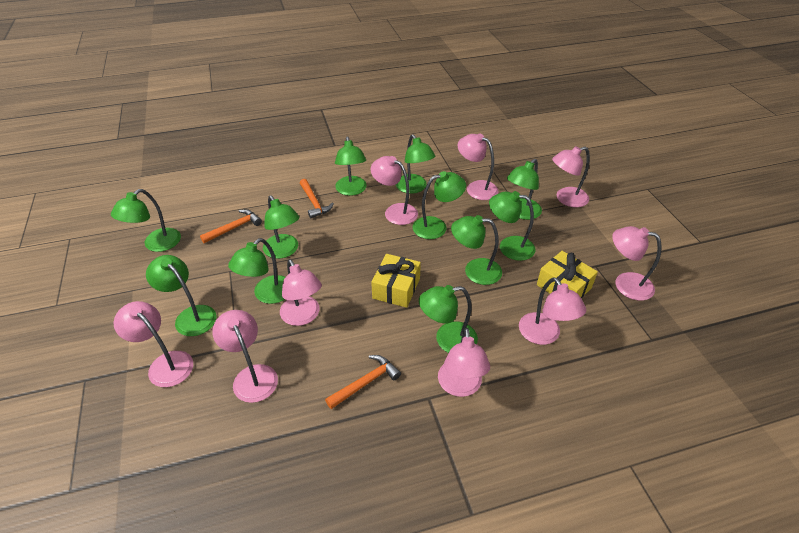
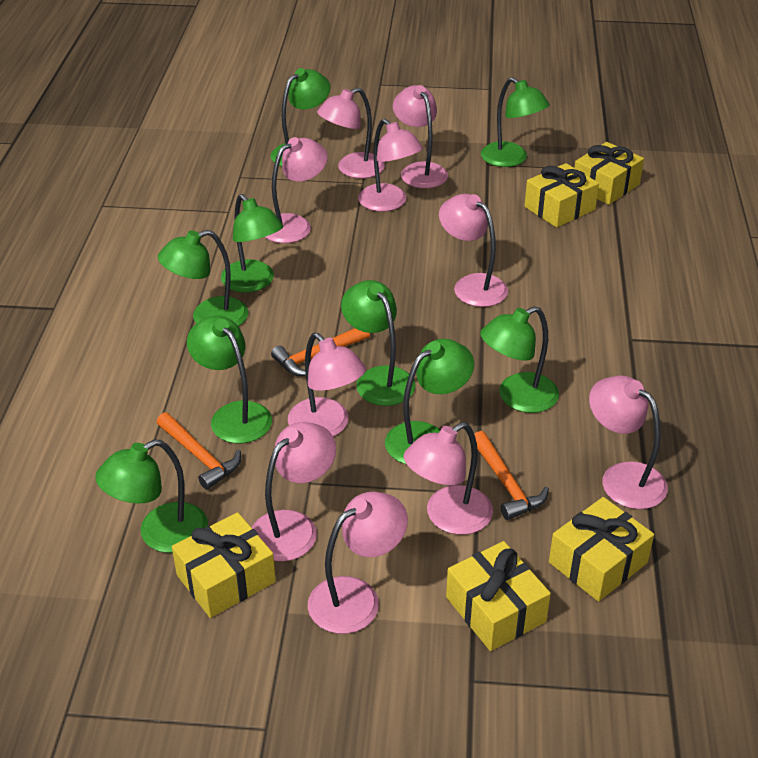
green lamp: 11 -> 9
pink lamp: 9 -> 10
yellow gift: 2 -> 5

